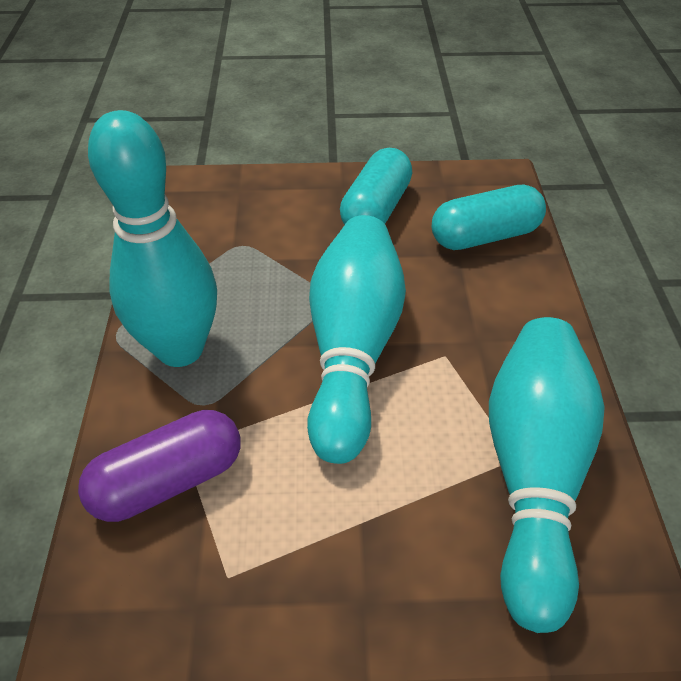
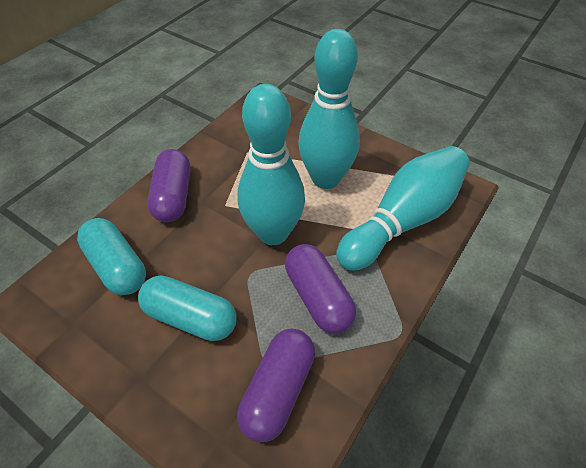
purple capsule: 1 -> 3

